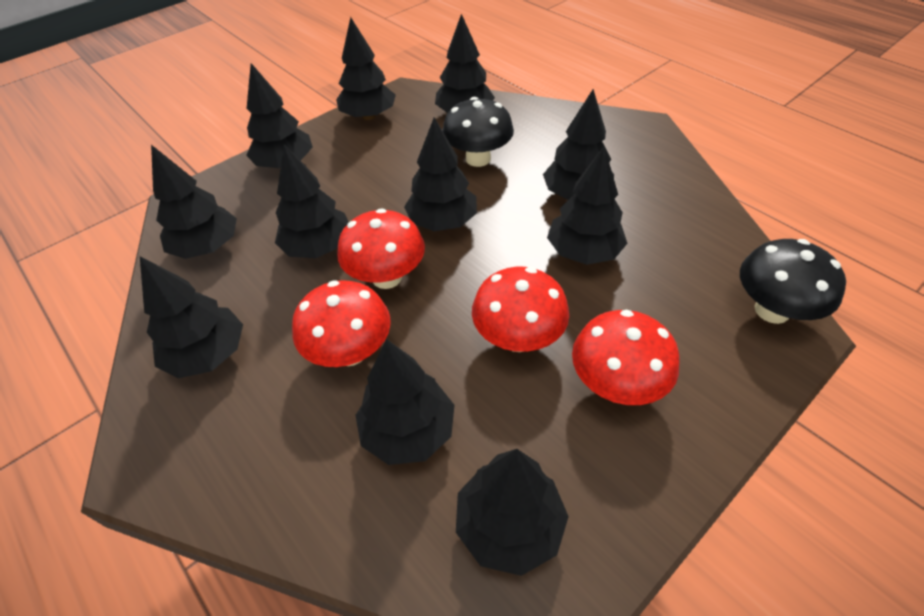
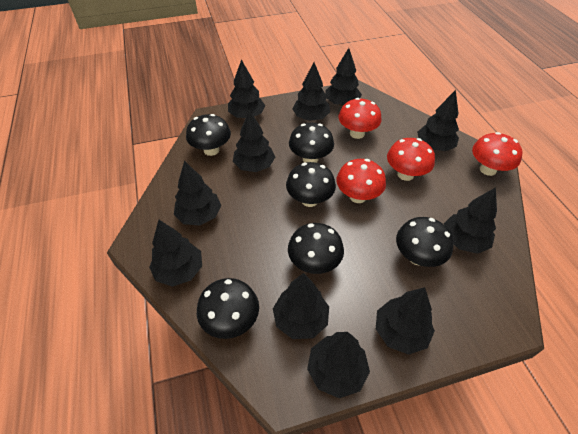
black mushroom: 2 -> 6

